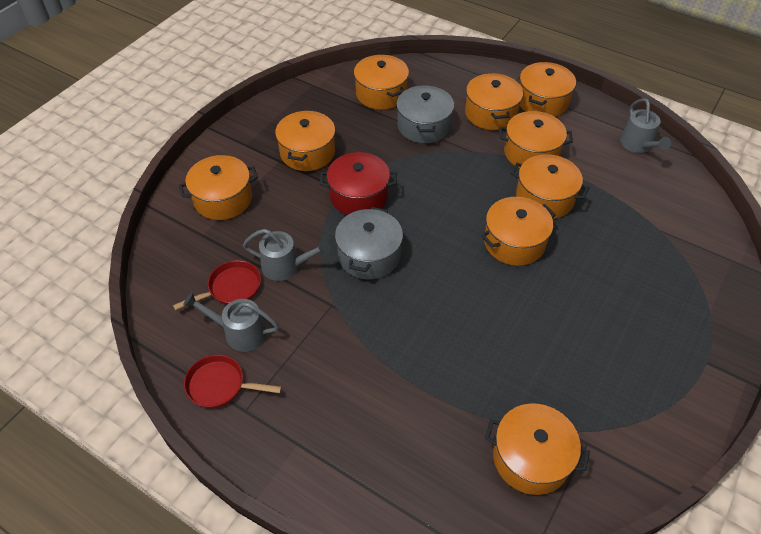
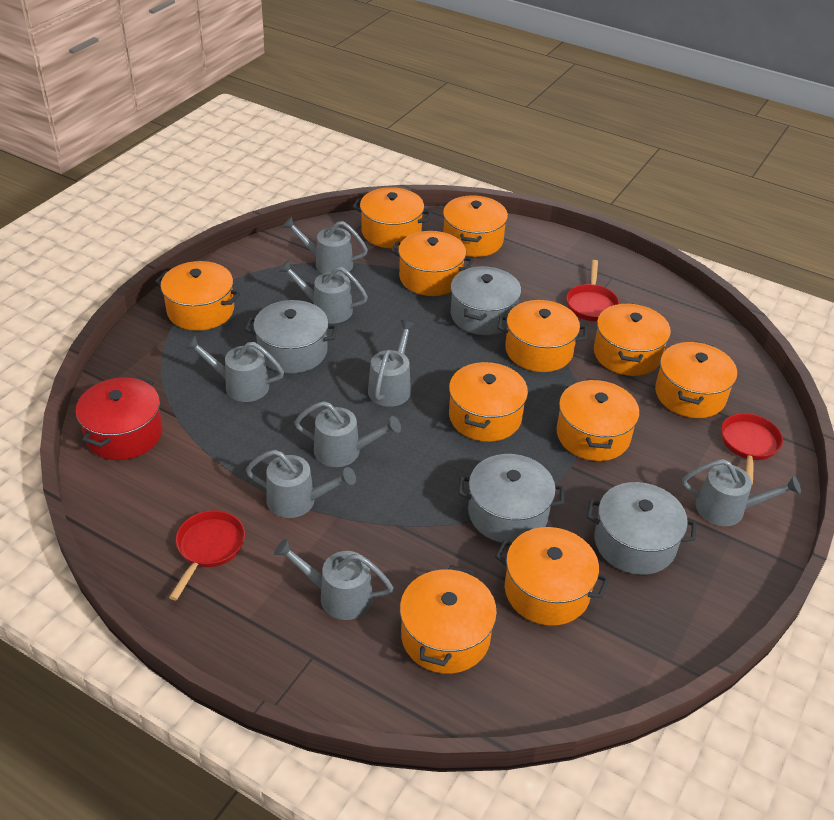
grey pot: 2 -> 4
grey watering can: 3 -> 8
orange pot: 9 -> 11
red pan: 2 -> 3

